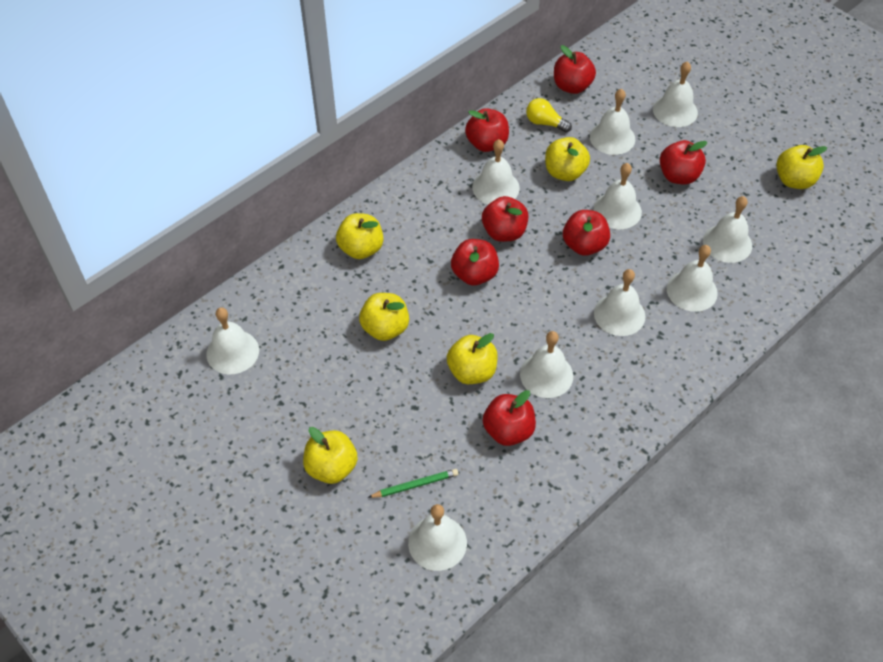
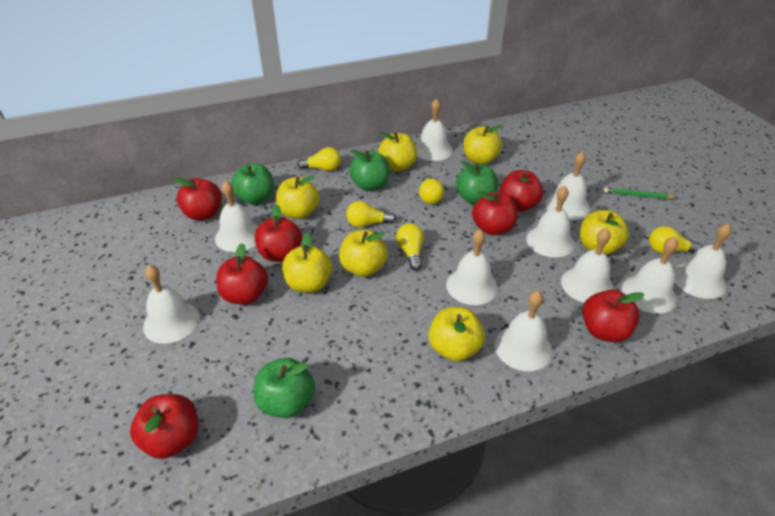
green apple: 0 -> 4
yellow apple: 6 -> 7
yellow light bulb: 1 -> 5

